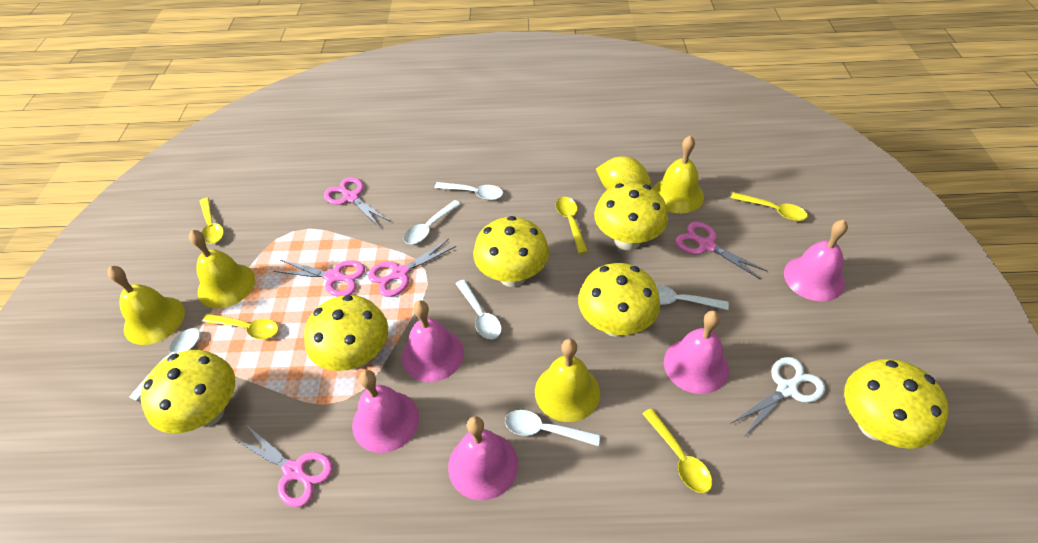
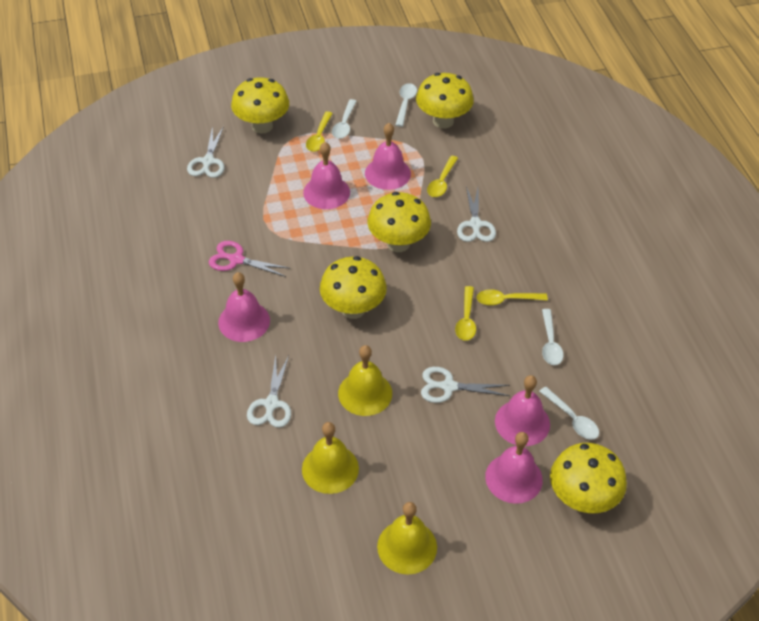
pink scissors: 5 -> 1
white scissors: 1 -> 4
white spoon: 6 -> 4
yellow bell: 4 -> 3
yellow lemon: 1 -> 0
yellow mushroom: 6 -> 5
yellow spoon: 5 -> 4

